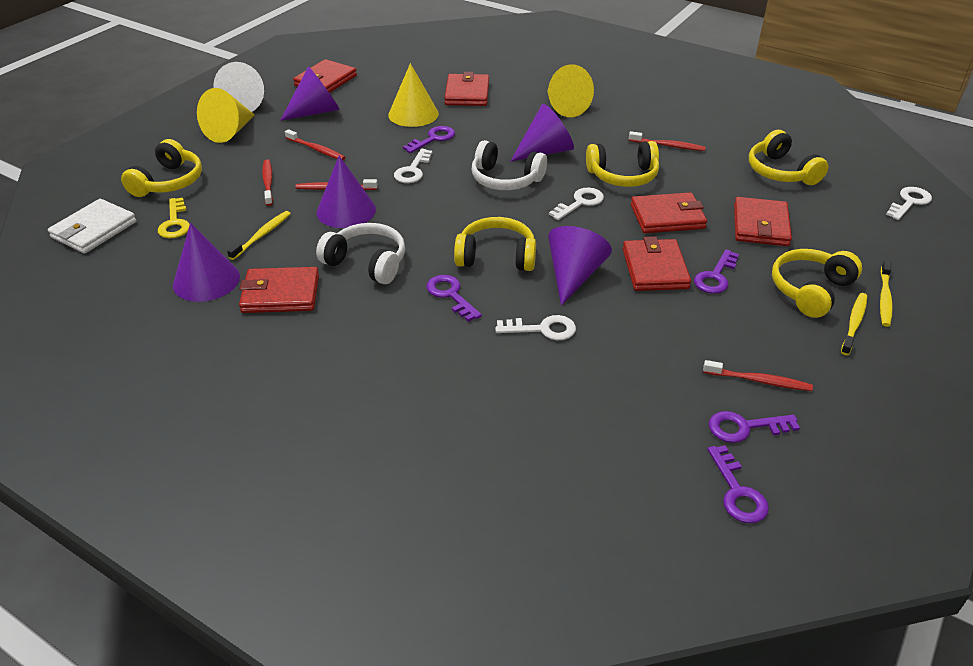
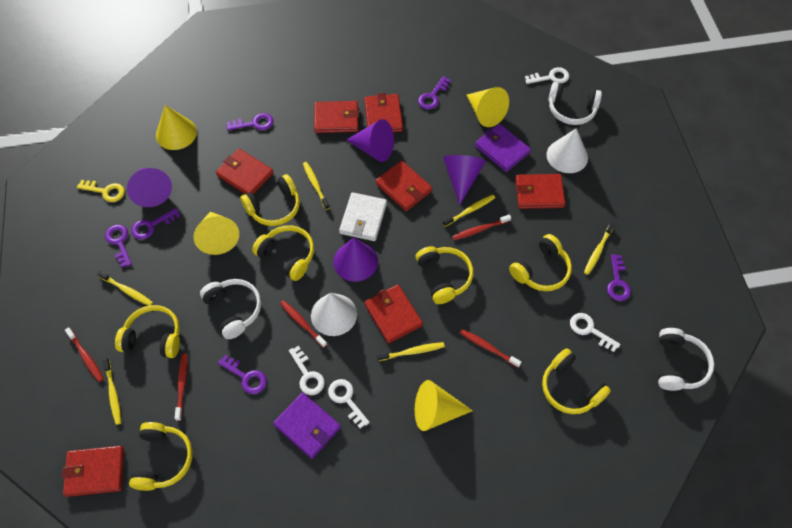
purple cone: 5 -> 4
purple key: 5 -> 6
purple wallet: 0 -> 2
red wallet: 6 -> 7
white cone: 1 -> 2
white headphones: 2 -> 3
yellow cone: 3 -> 4
yellow headphones: 5 -> 7
yellow toothbrush: 3 -> 6

